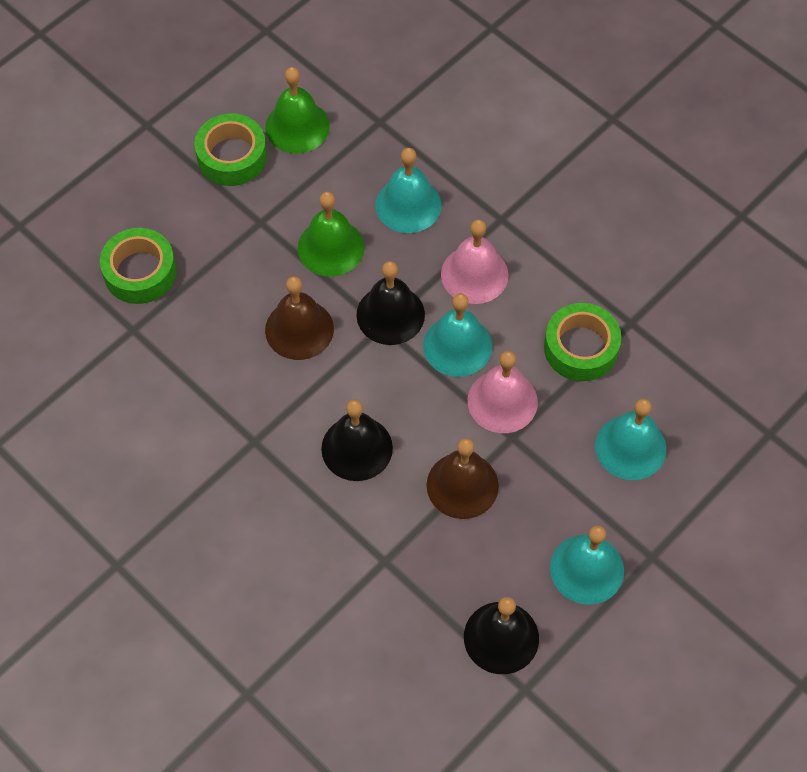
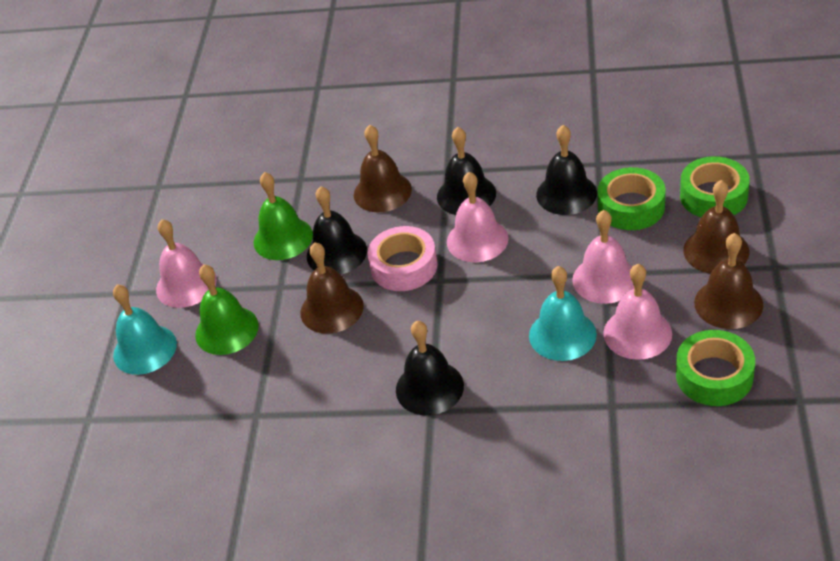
black bell: 3 -> 4
brown bell: 2 -> 4
pink bell: 2 -> 4
pink tape: 0 -> 1
turquoise bell: 4 -> 2

